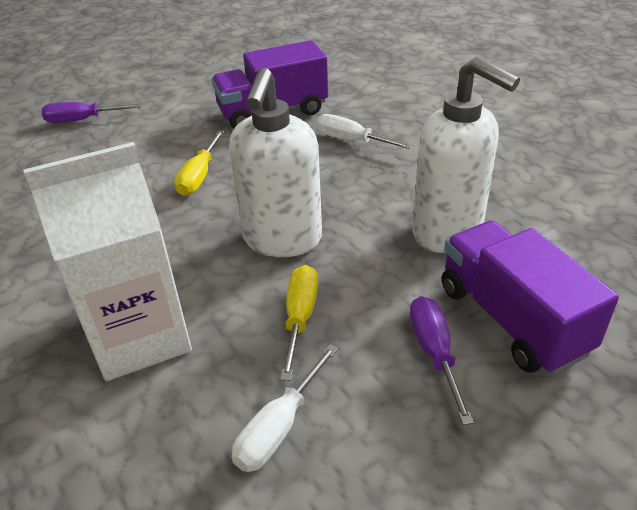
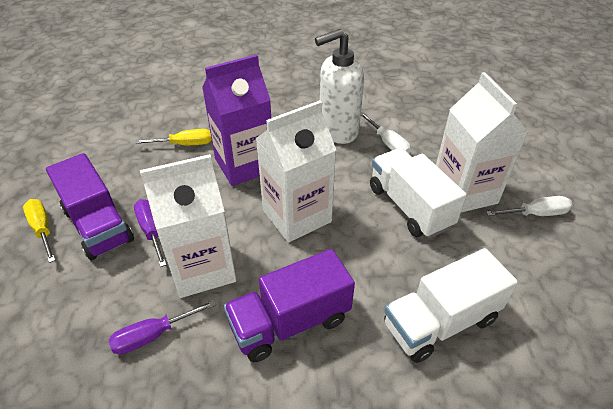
purple carton: 0 -> 1
white carton: 1 -> 3
white soap dispenser: 2 -> 1
white truck: 0 -> 2

